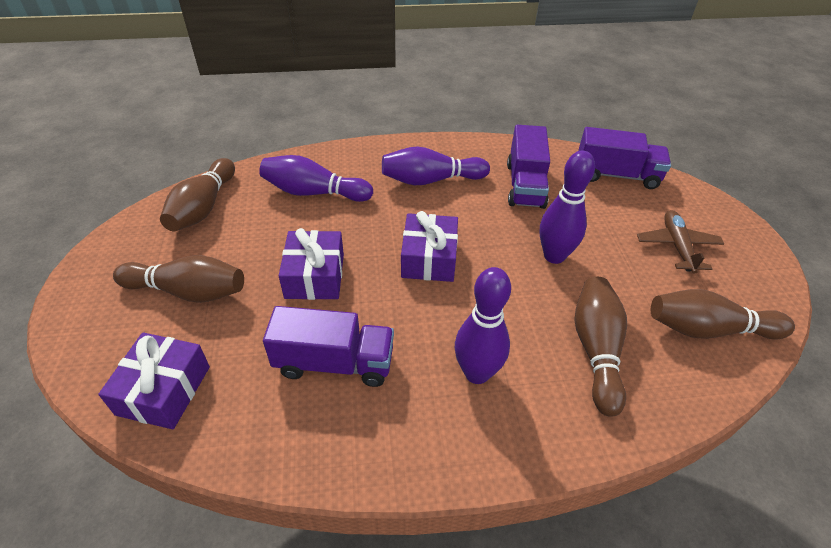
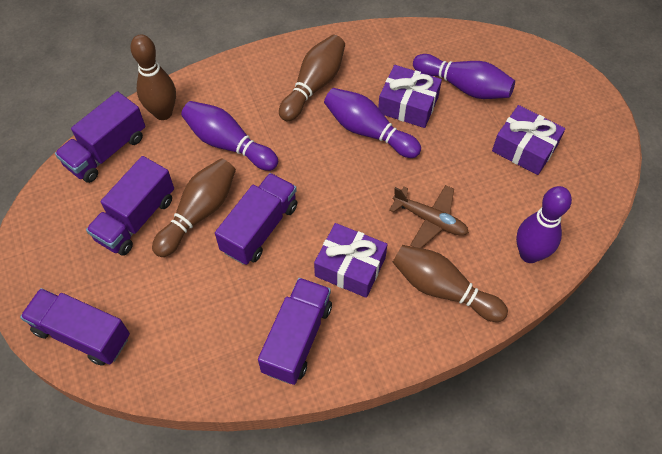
purple truck: 3 -> 5

